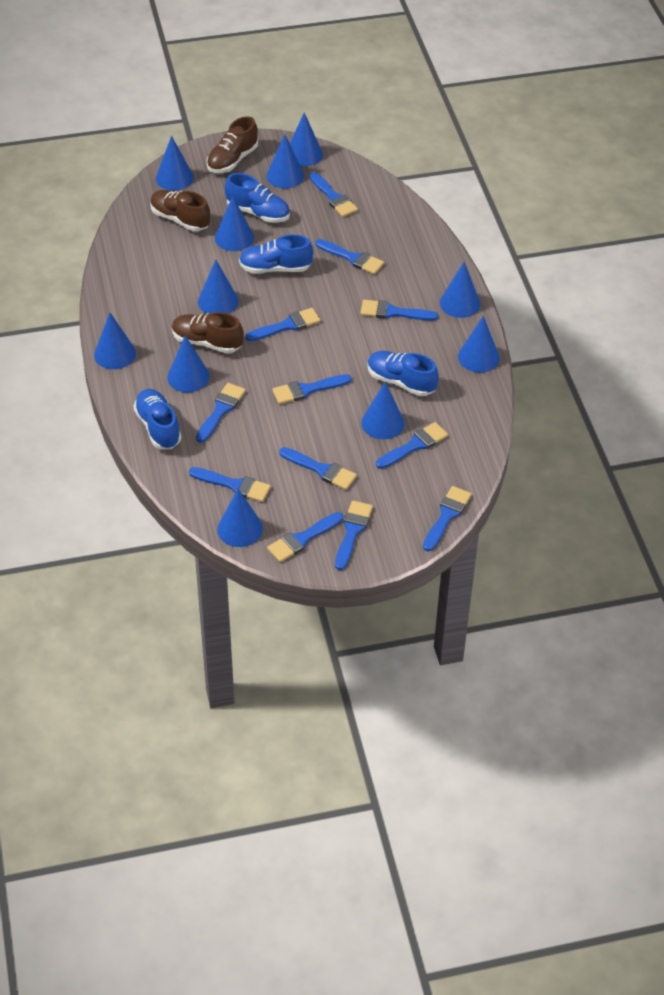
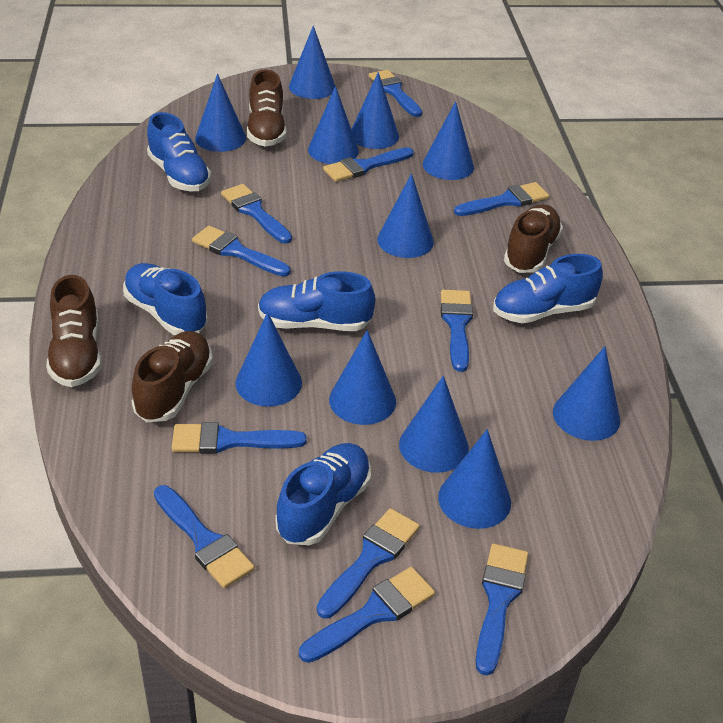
blue brush: 12 -> 11
blue shoe: 4 -> 5
brown shoe: 3 -> 4

